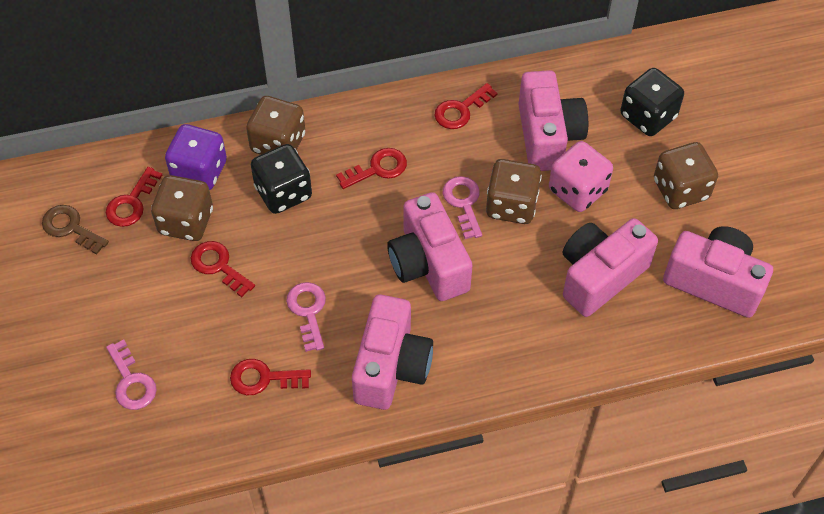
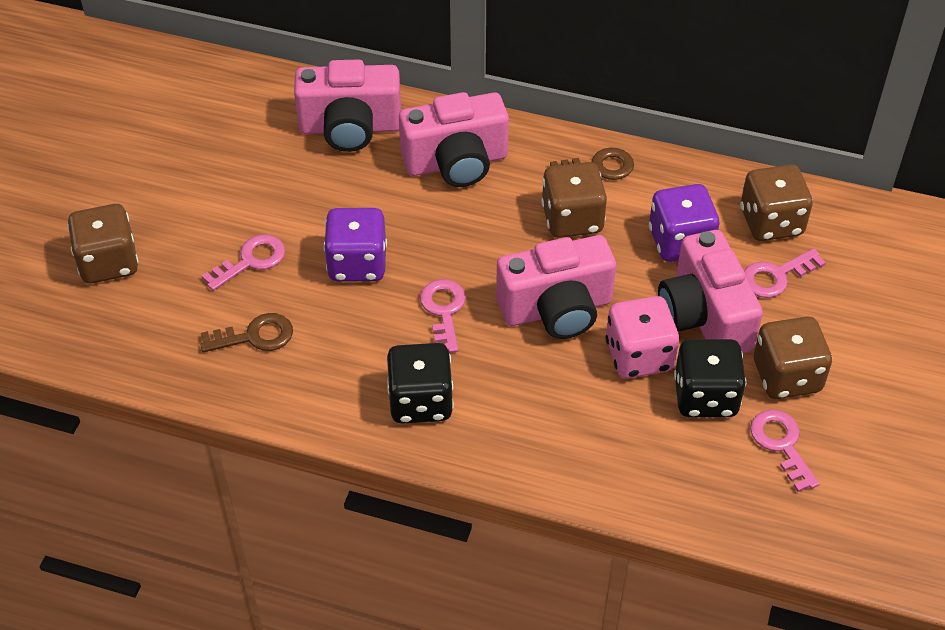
brown key: 1 -> 2
pink camera: 5 -> 4
pink key: 3 -> 4
purple dice: 1 -> 2
red key: 5 -> 0

